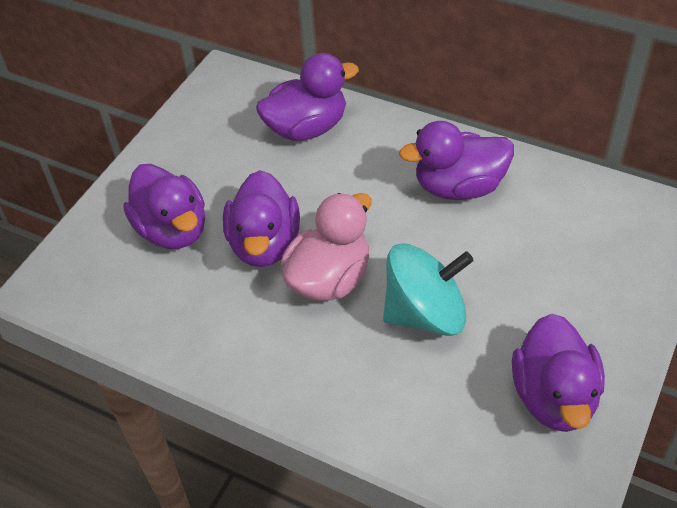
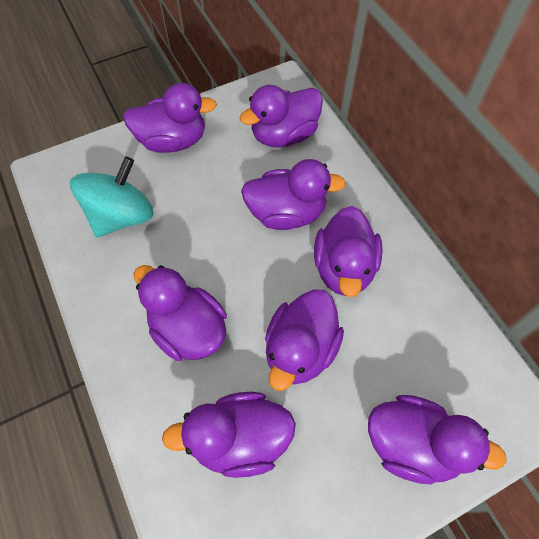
pink duck: 1 -> 0
purple duck: 5 -> 8

